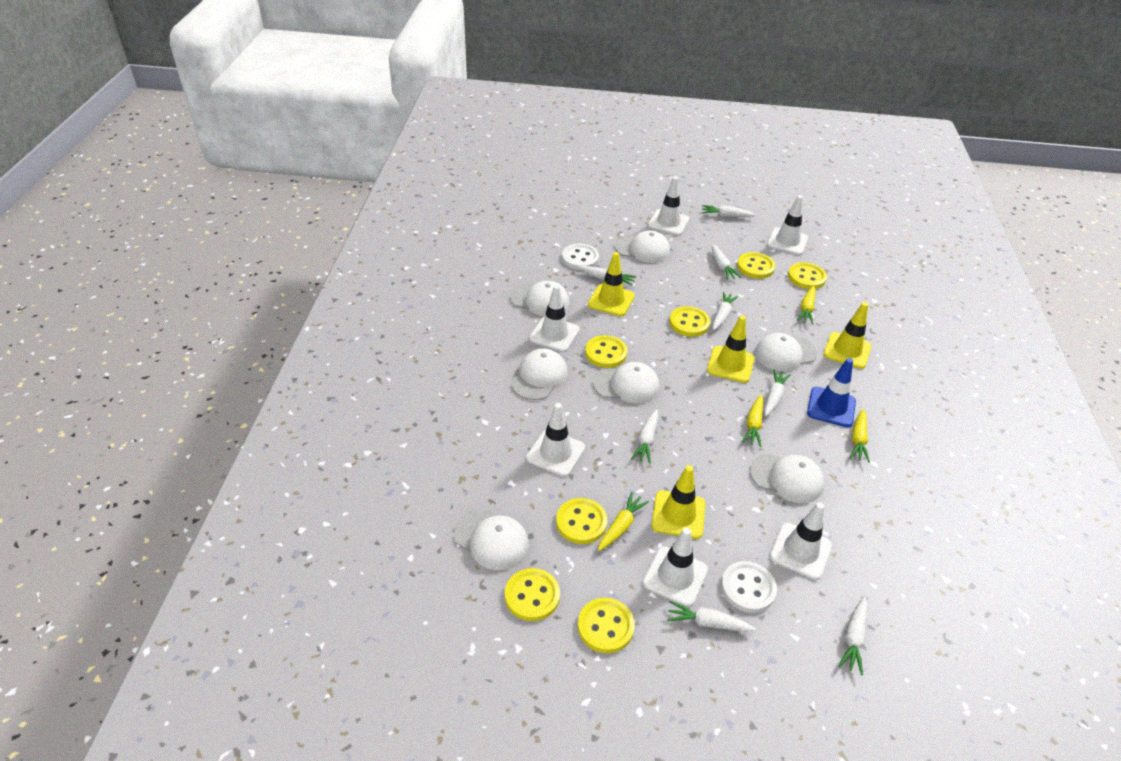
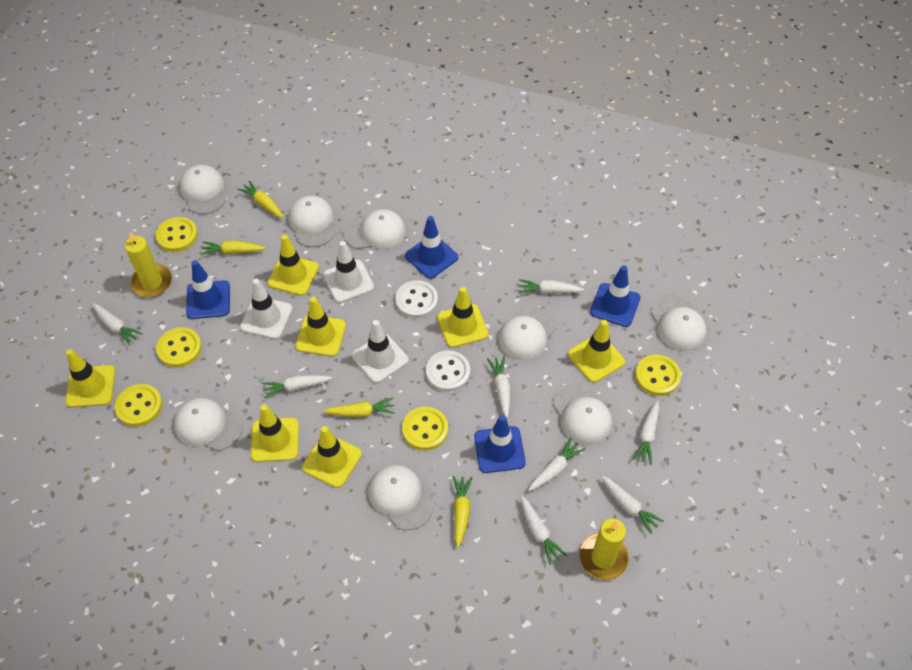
blue traffic cone: 1 -> 4
white cap: 7 -> 8
white traffic cone: 6 -> 3
yellow button: 7 -> 5
yellow candle: 0 -> 2
yellow traffic cone: 4 -> 7

